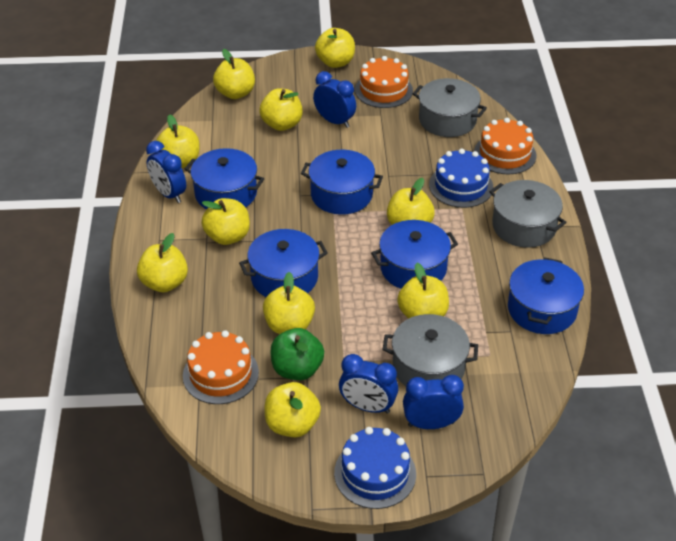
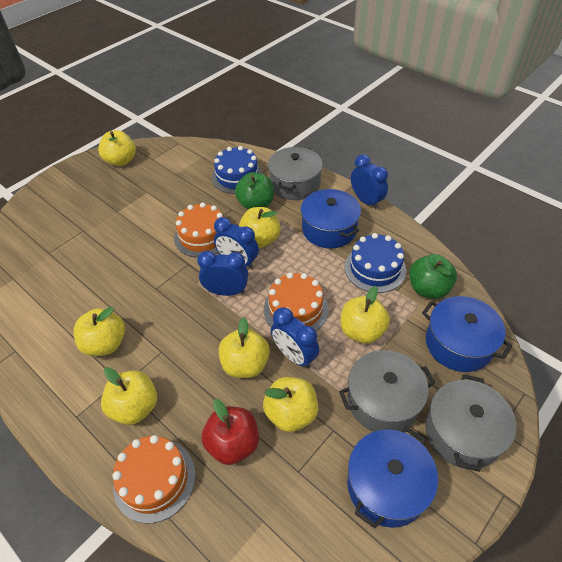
blue pot: 5 -> 3
green apple: 1 -> 2
red apple: 0 -> 1
yellow apple: 10 -> 7

